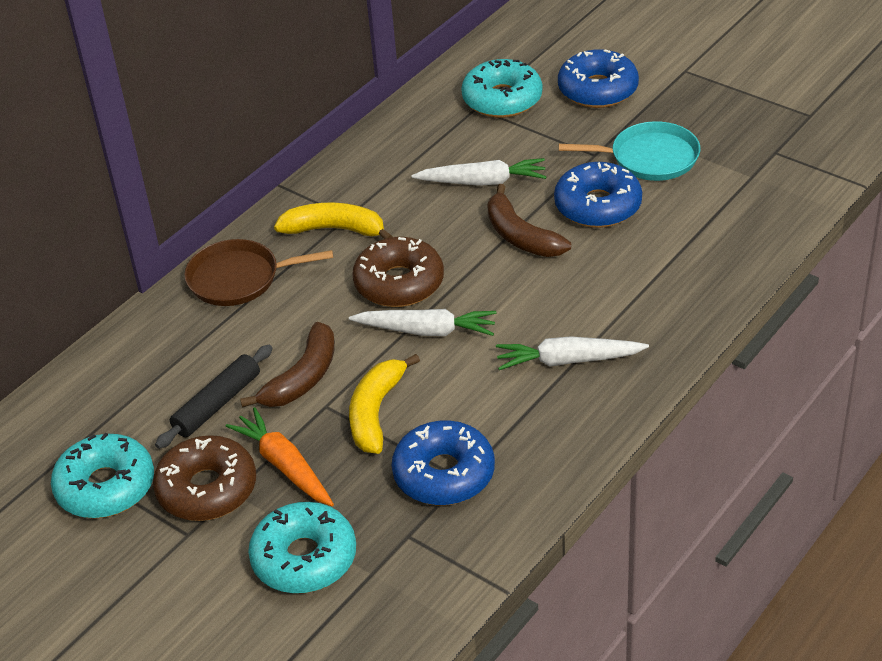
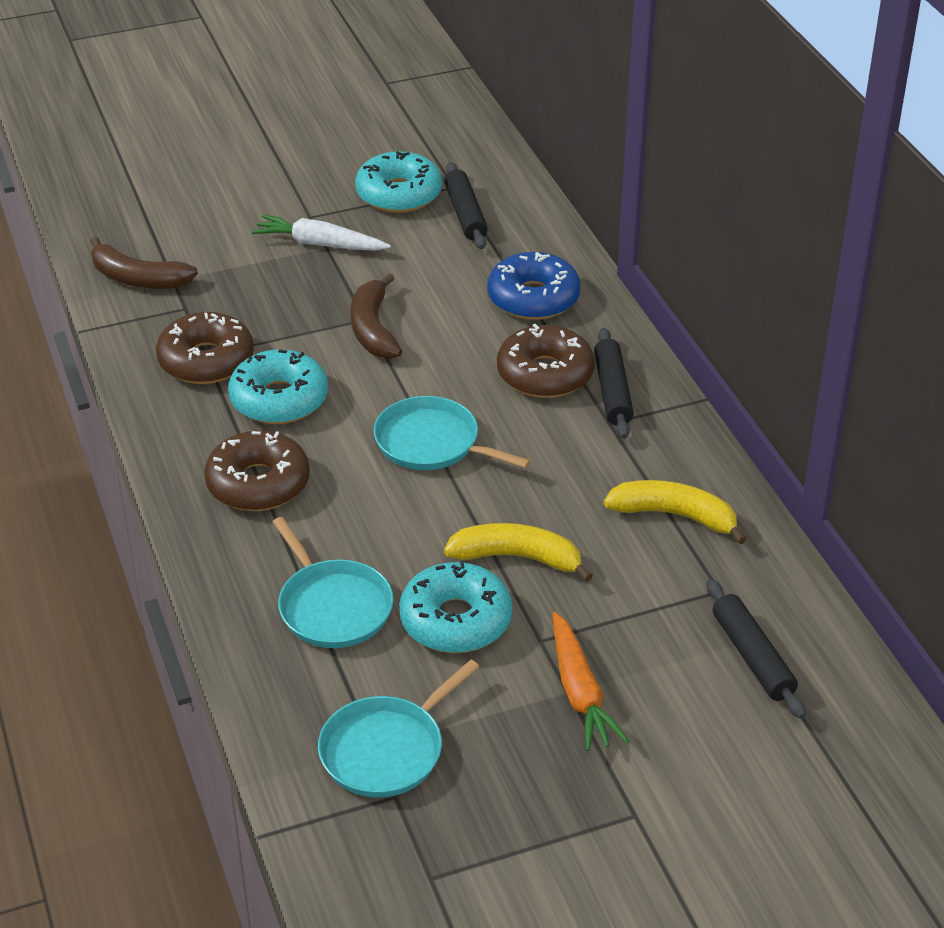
black rolling pin: 1 -> 3
blue donut: 3 -> 1
brown donut: 2 -> 3
brown pan: 1 -> 0
turquoise pan: 1 -> 3
white carrot: 3 -> 1

